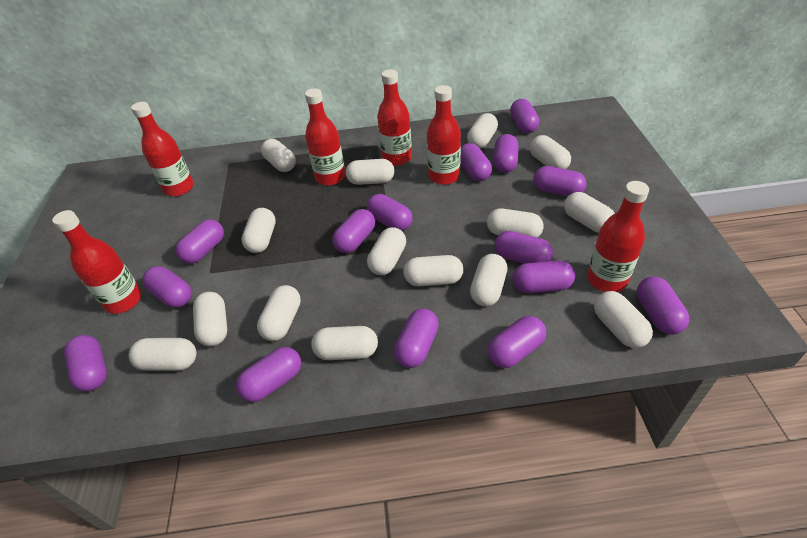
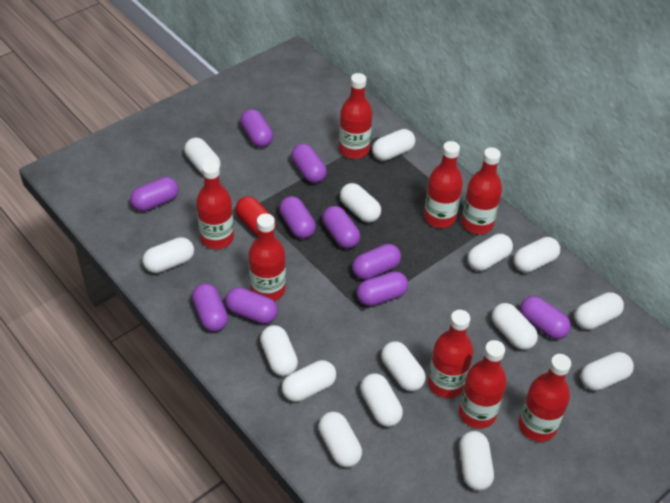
purple capsule: 15 -> 10
red bottle: 6 -> 8
red capsule: 0 -> 1

